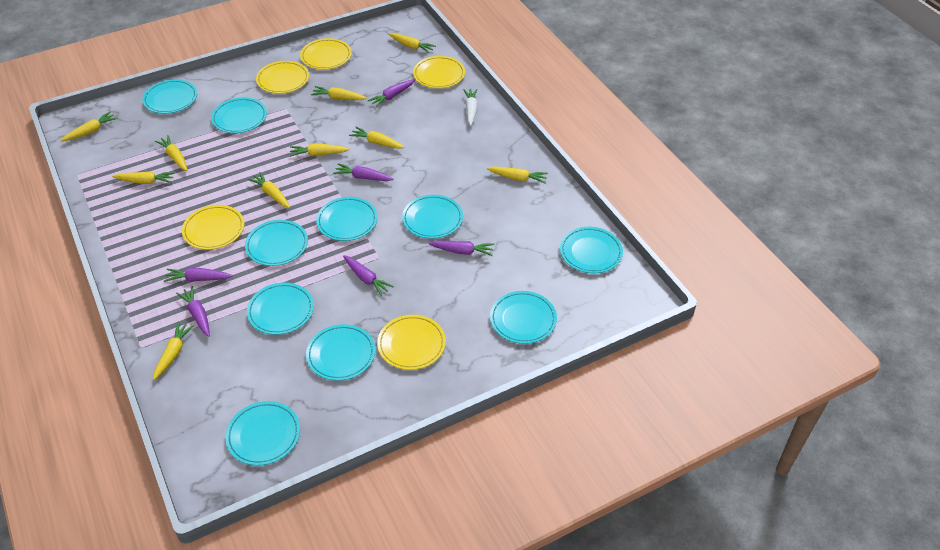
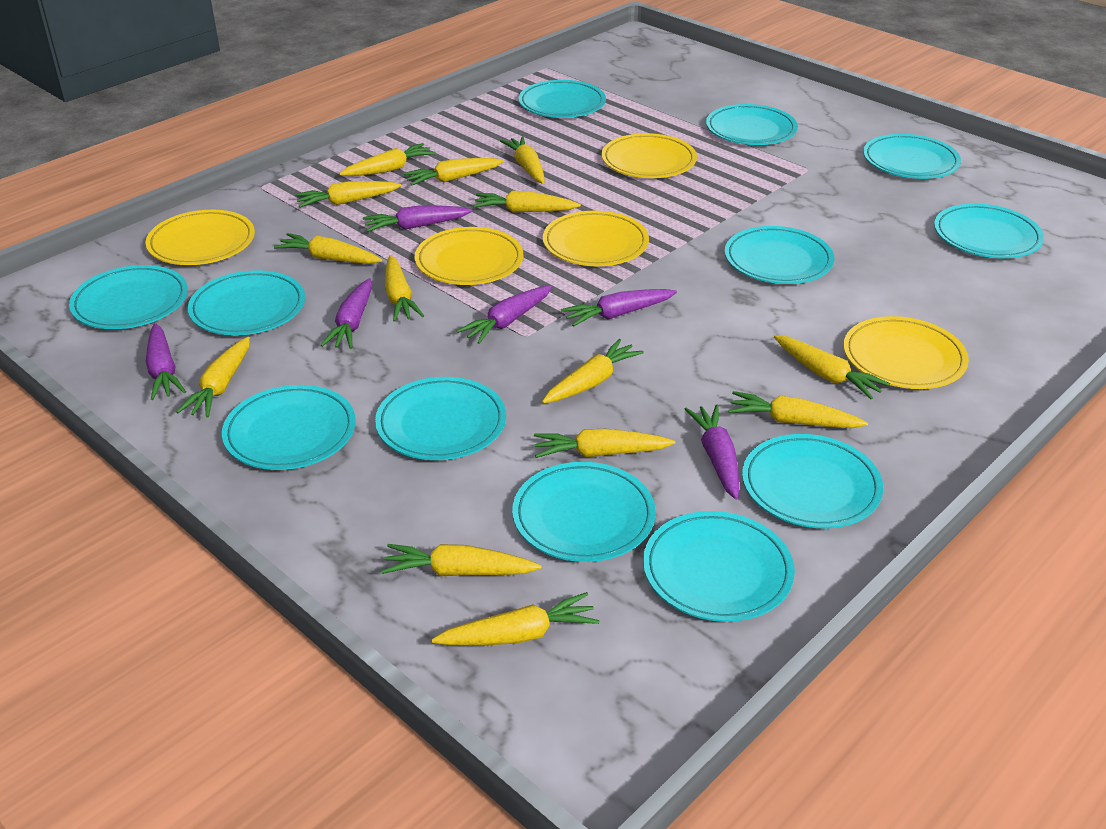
turquoise plate: 10 -> 12
white carrot: 1 -> 0
yellow carrot: 10 -> 14

